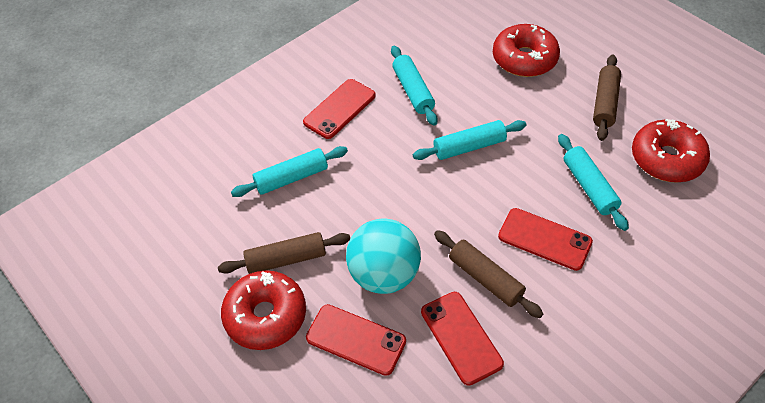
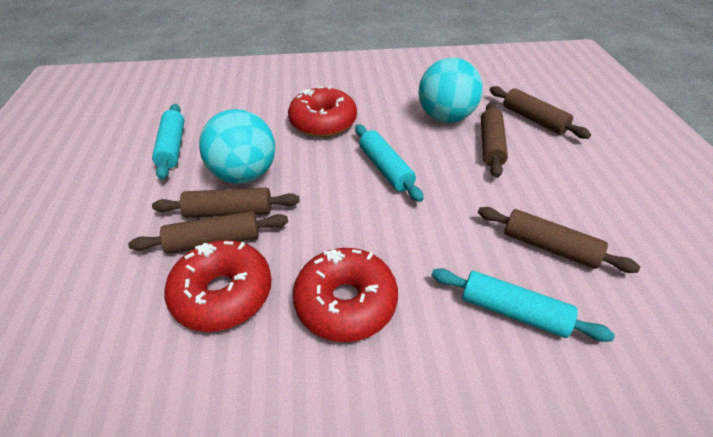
brown rolling pin: 3 -> 5
red phone: 4 -> 0
turquoise ball: 1 -> 2
turquoise rolling pin: 4 -> 3

